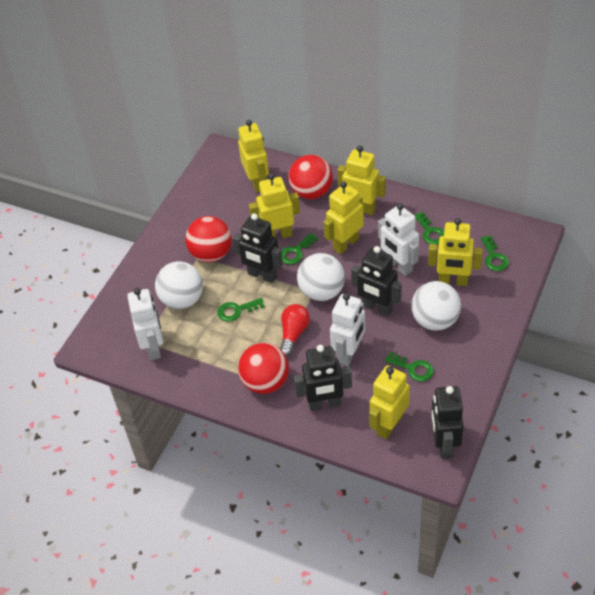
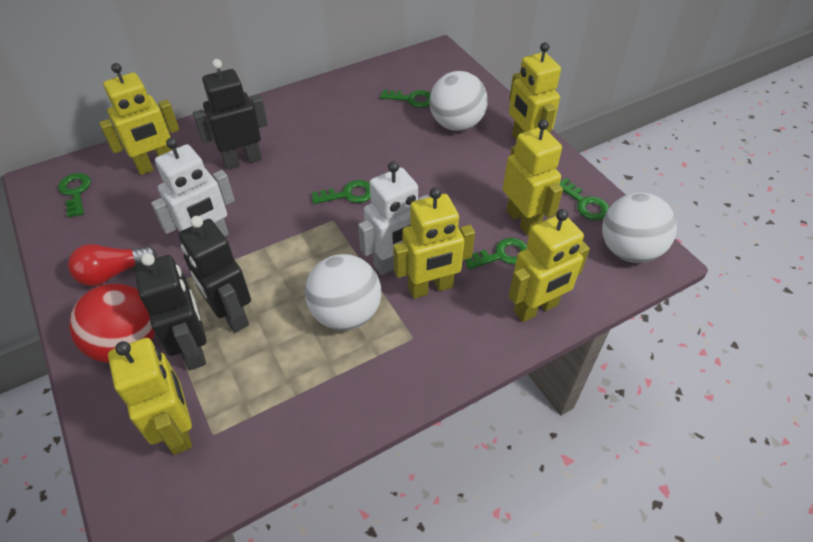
black robot: 4 -> 3
red ball: 3 -> 1
white robot: 3 -> 2

